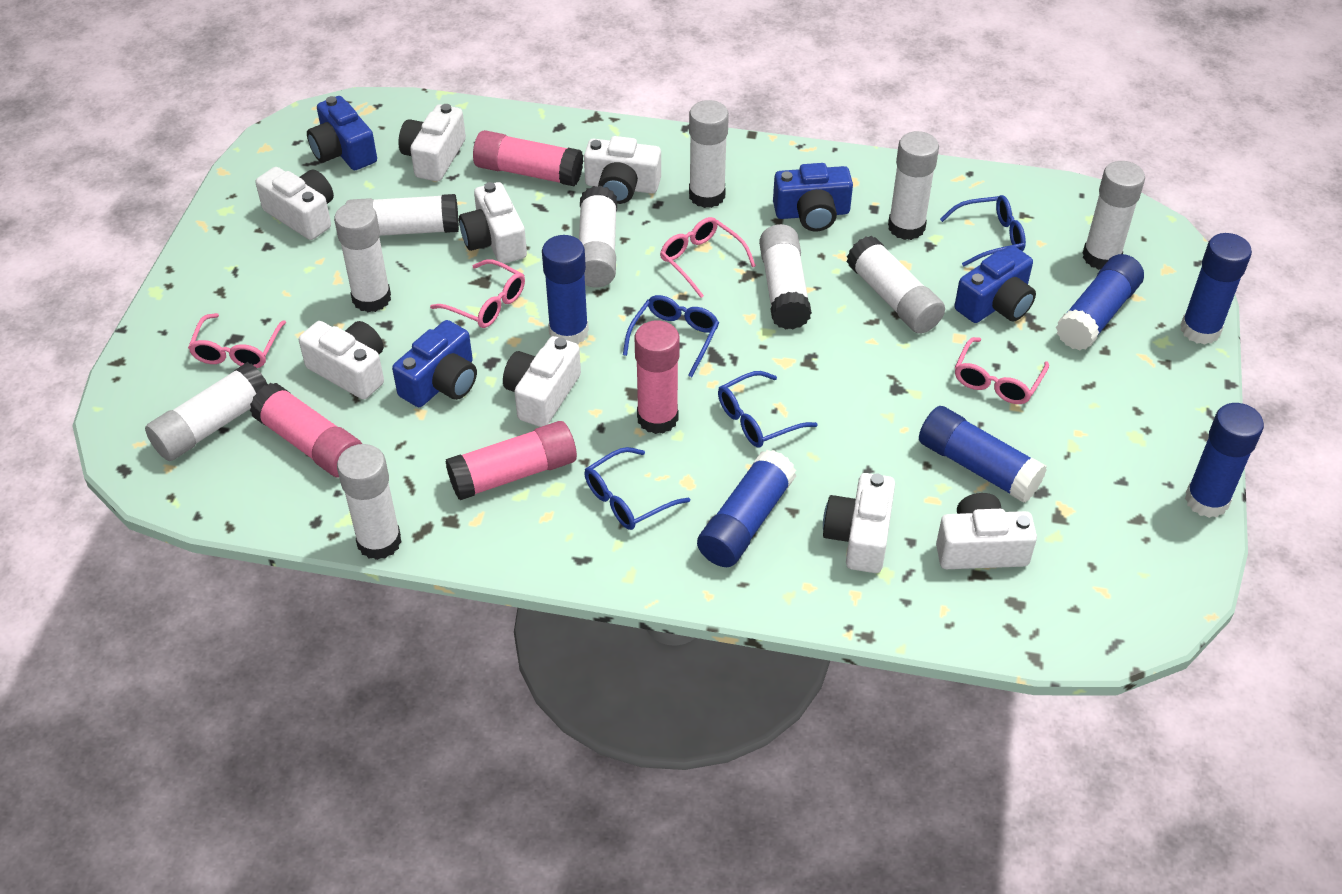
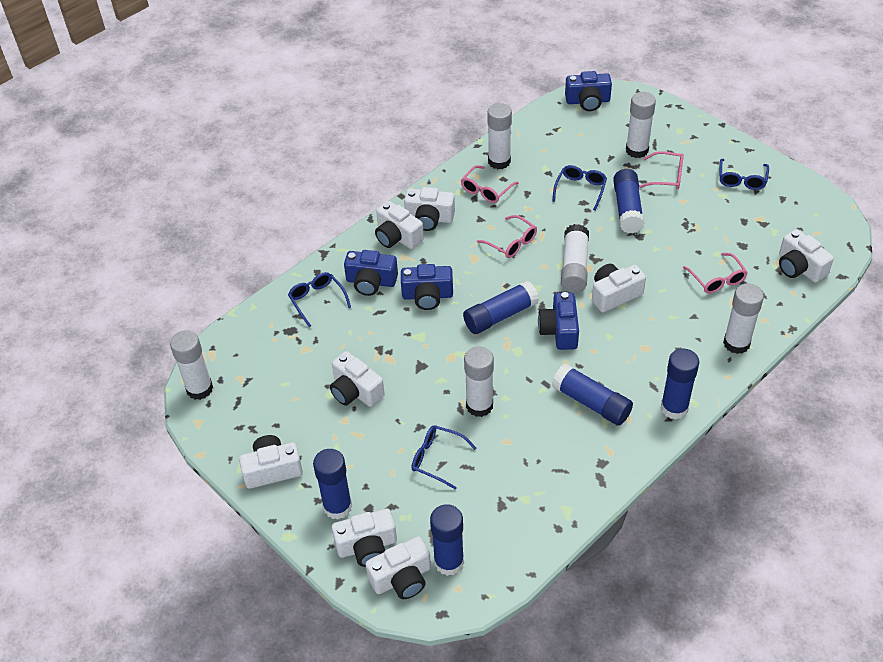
pink glue stick: 4 -> 0
white glue stick: 10 -> 6

